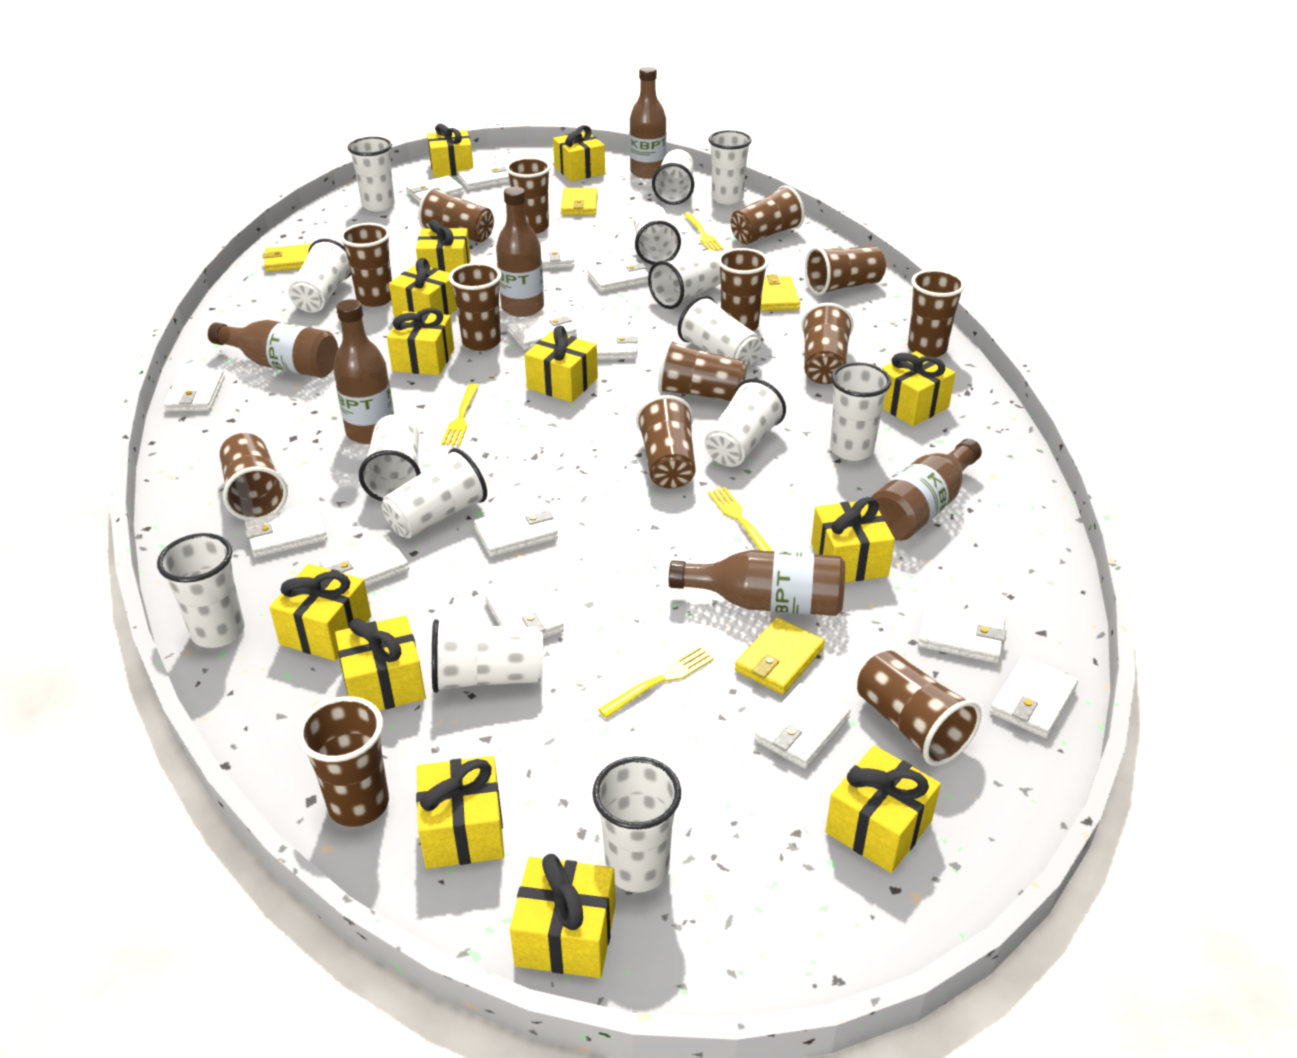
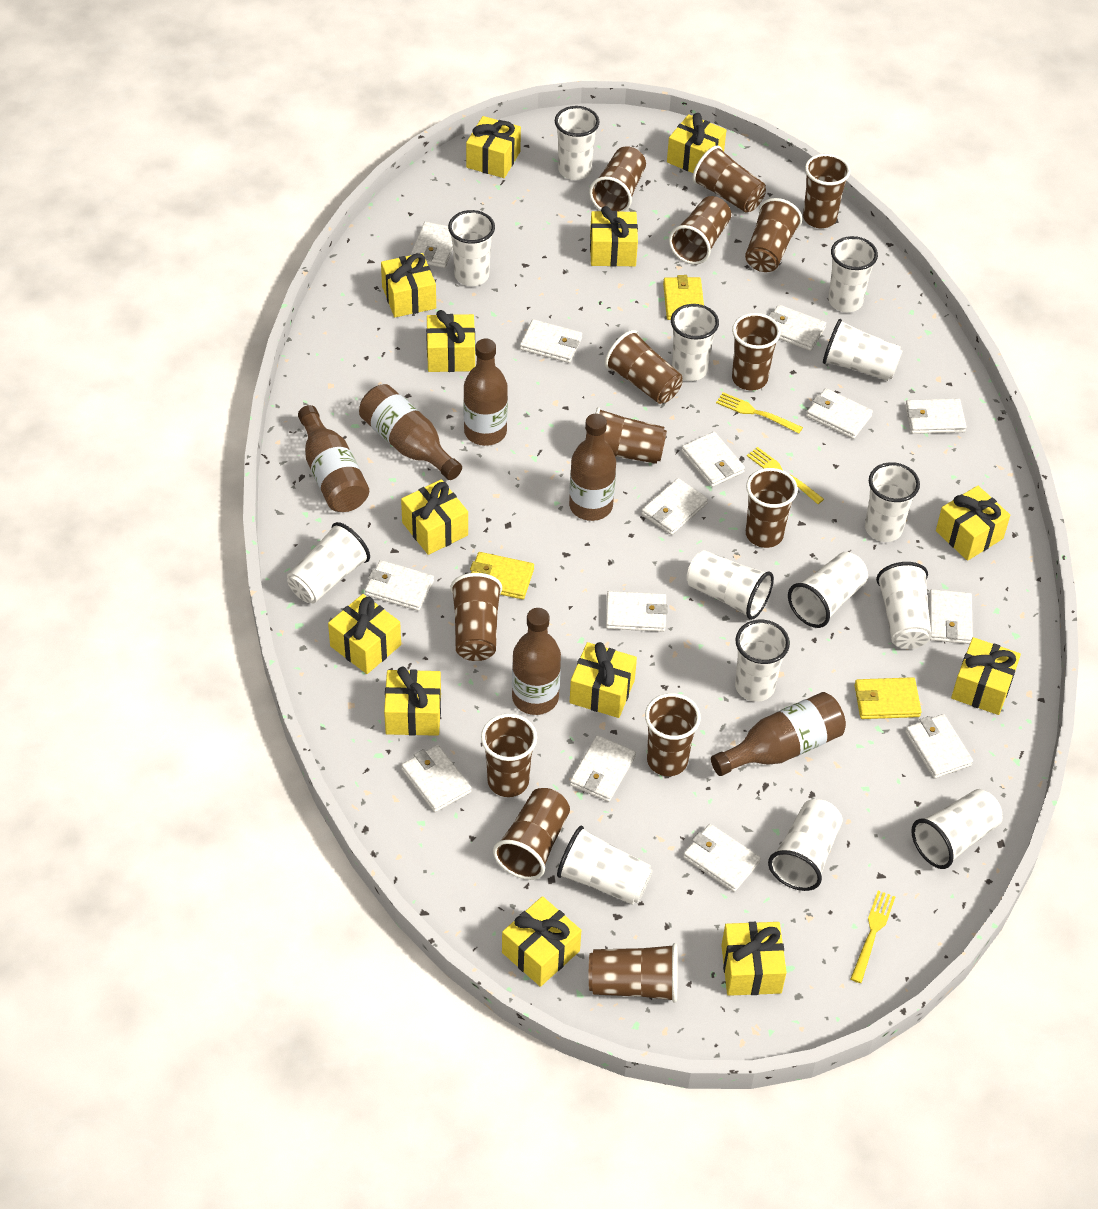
yellow fork: 4 -> 3
yellow wallet: 4 -> 3

